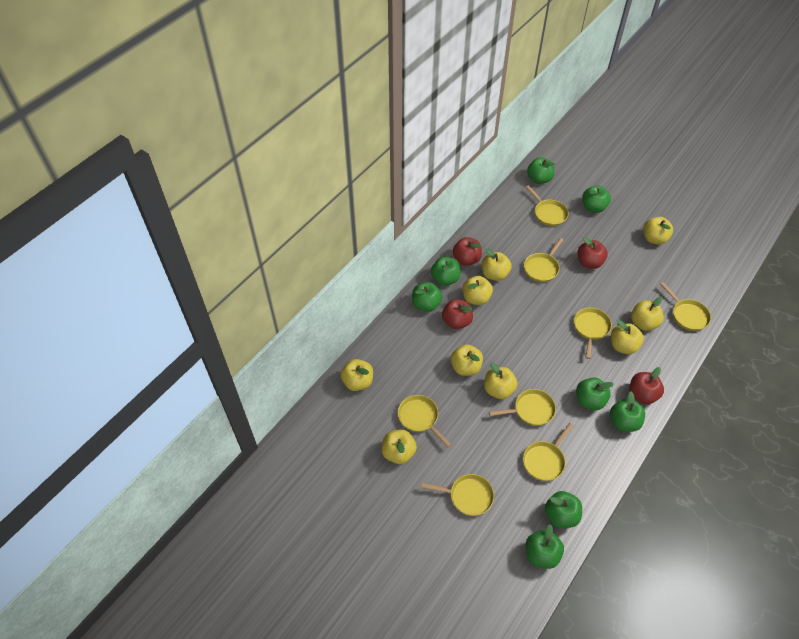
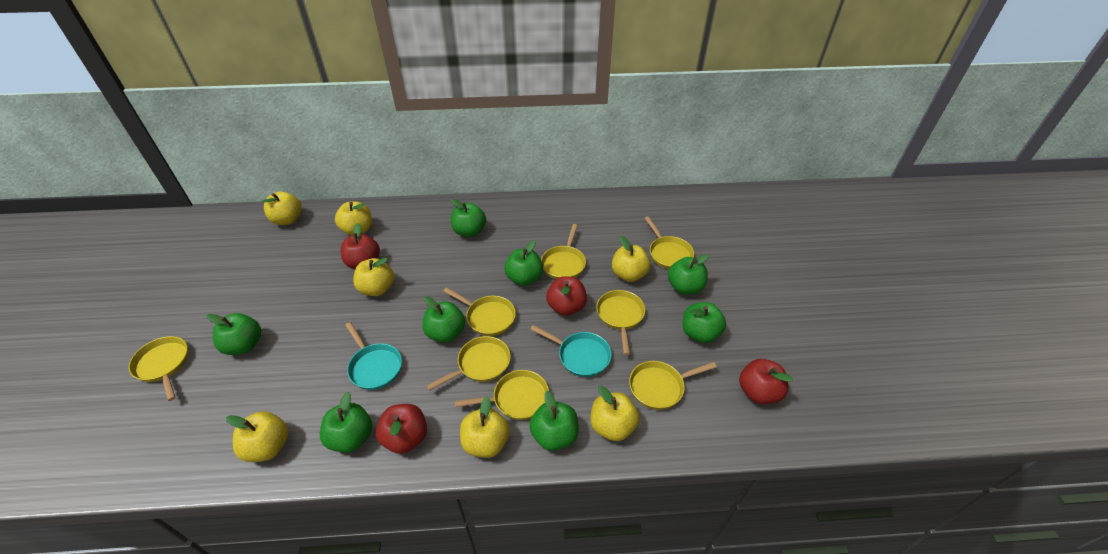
turquoise pan: 0 -> 2
yellow apple: 9 -> 7

